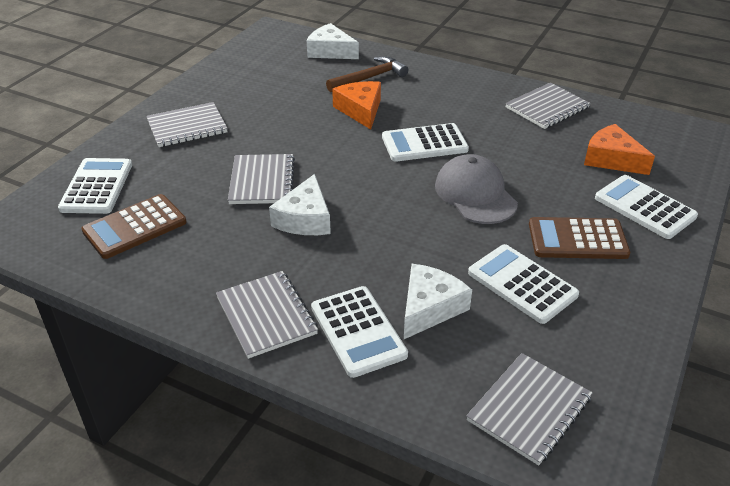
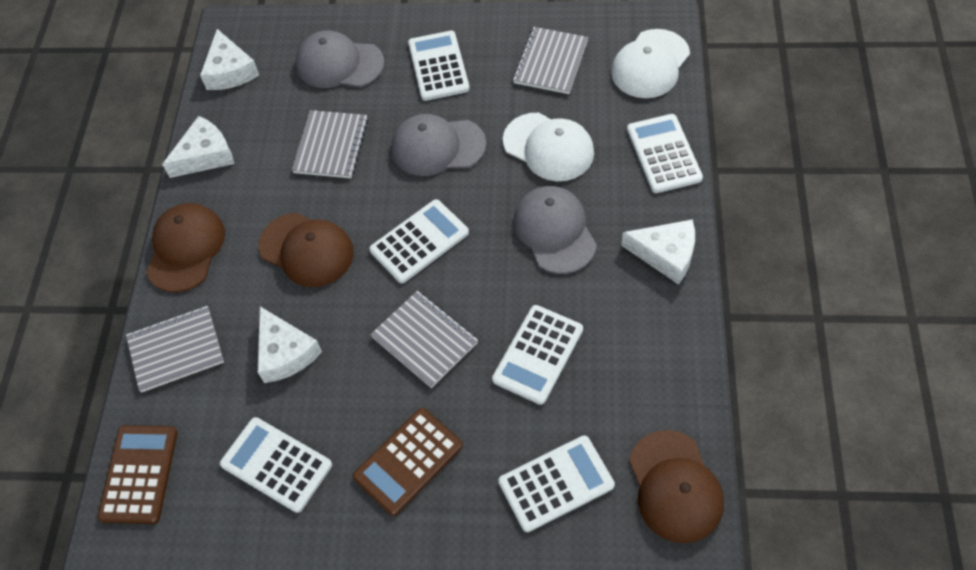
brown cap: 0 -> 3
brown hammer: 1 -> 0
grey cap: 1 -> 3
grey notebook: 5 -> 4
orange cheese: 2 -> 0
white calculator: 5 -> 6
white cap: 0 -> 2
white cheese: 3 -> 4

